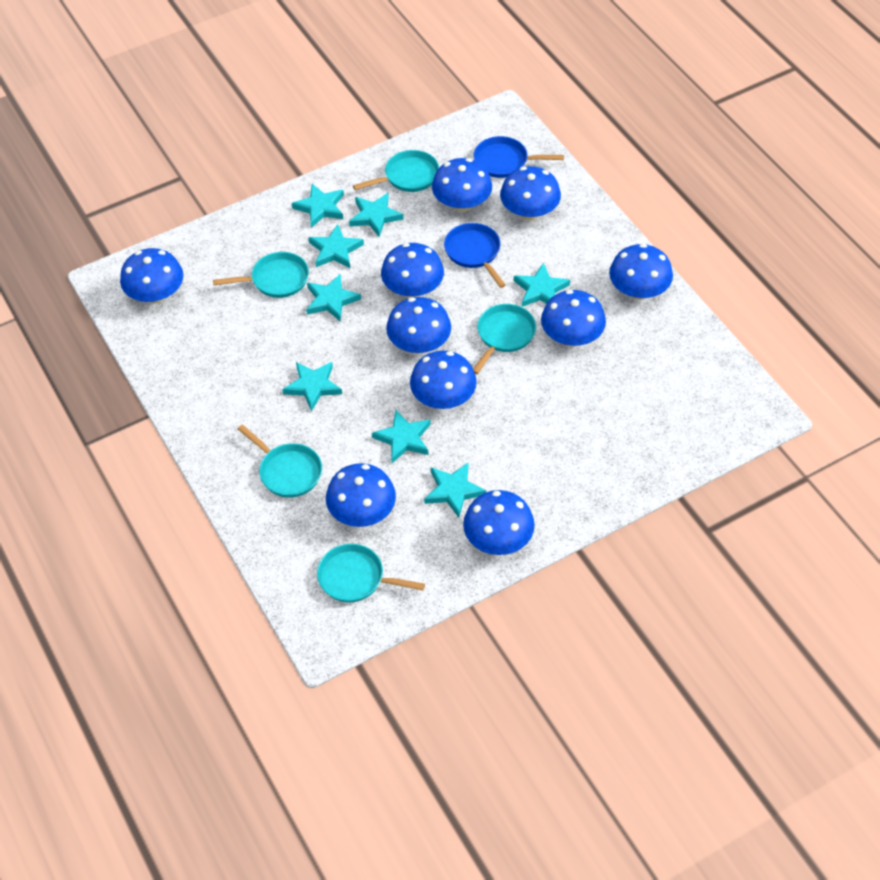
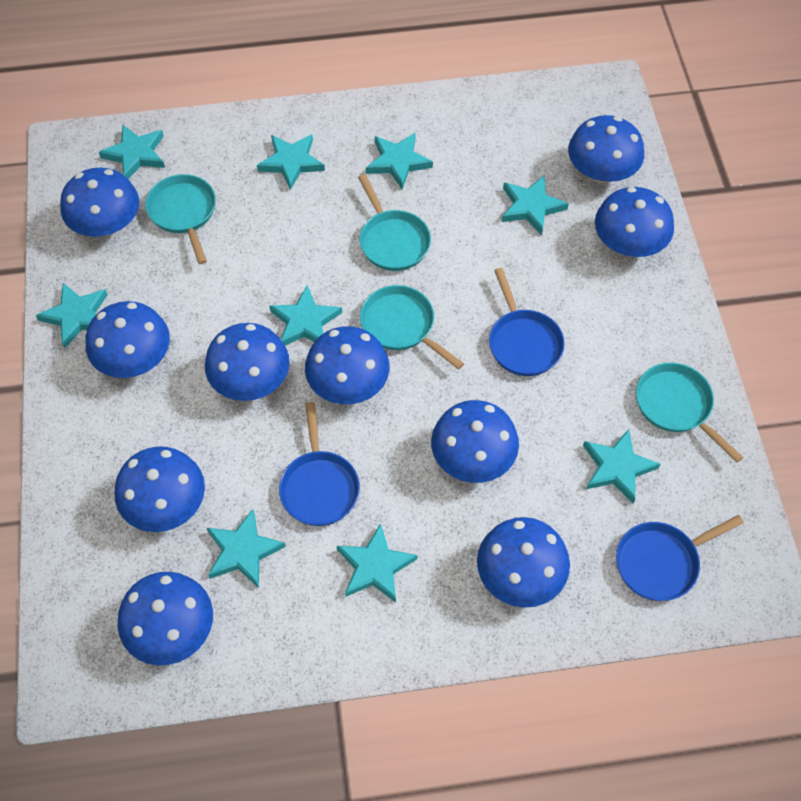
blue pan: 2 -> 3
turquoise pan: 5 -> 4
turquoise star: 8 -> 9

